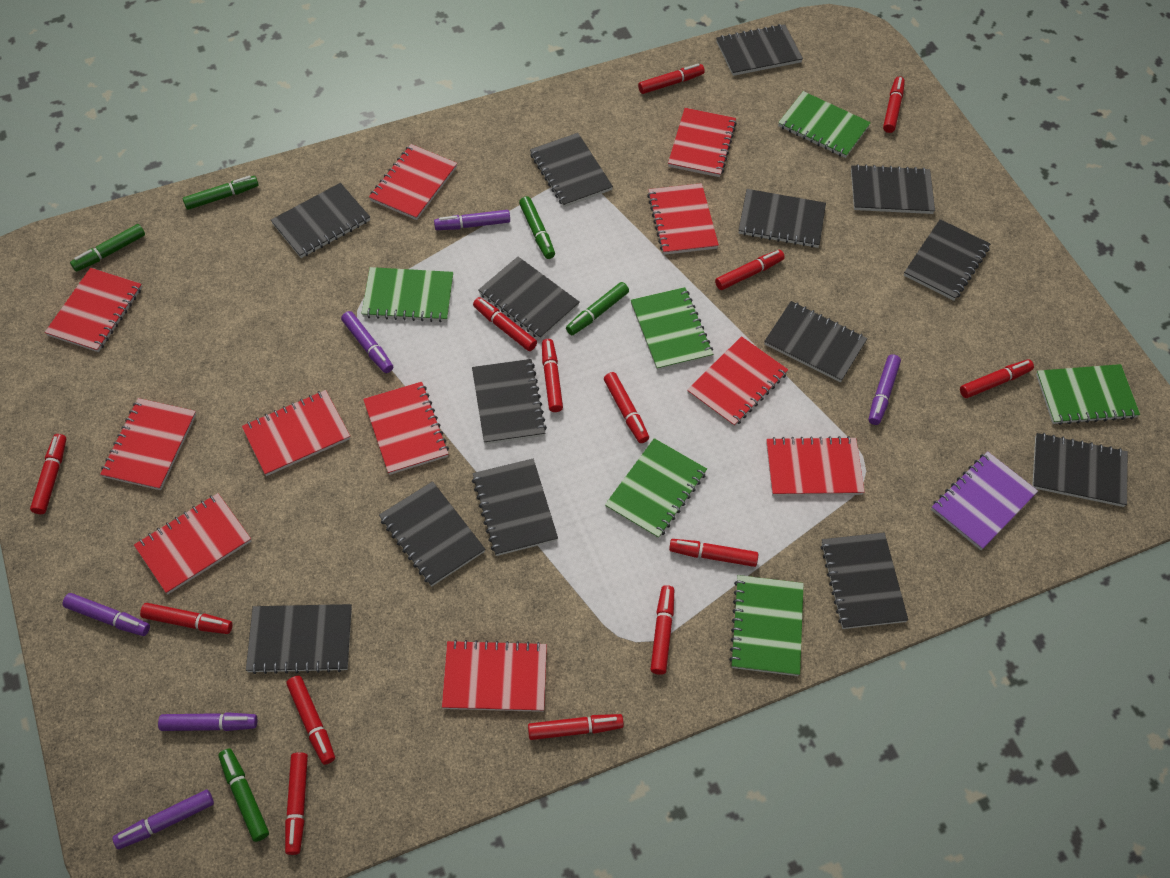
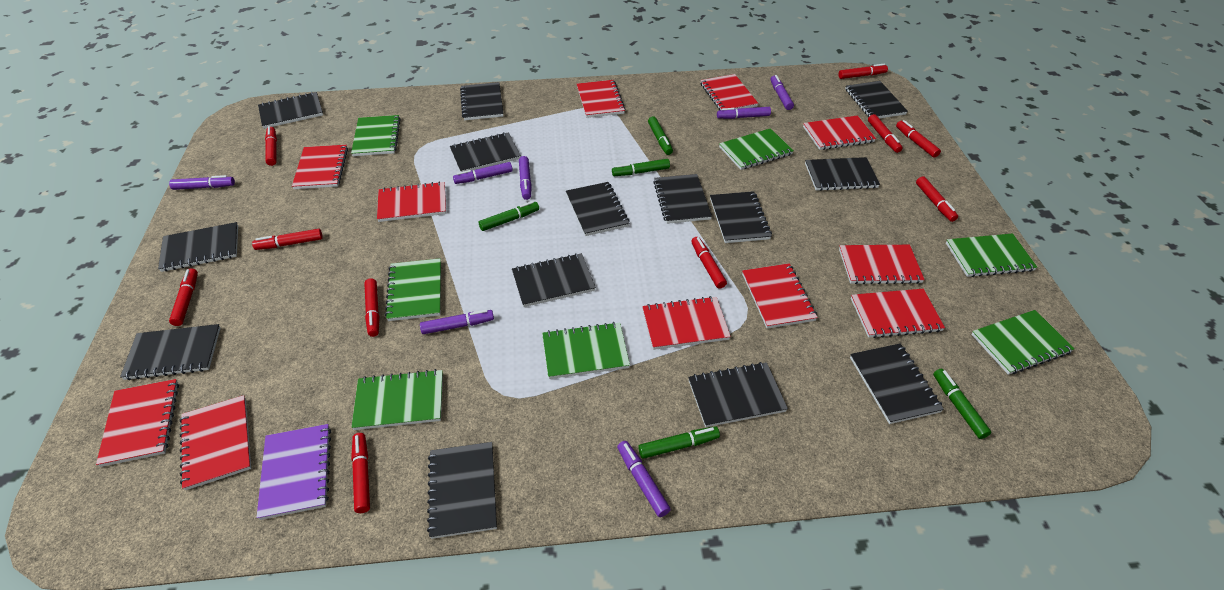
green notebook: 6 -> 7
purple marker: 6 -> 7
red marker: 14 -> 10

